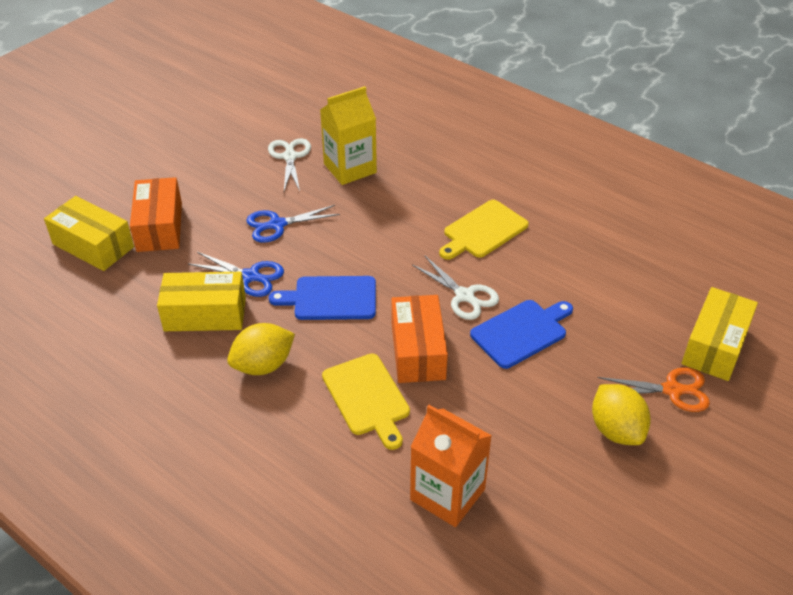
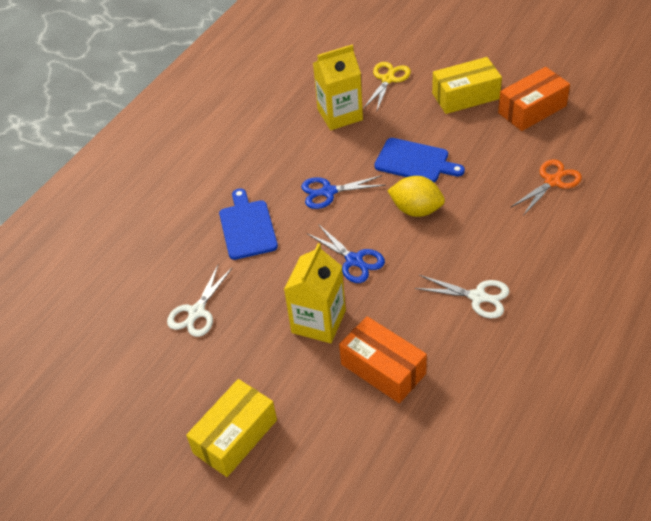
orange carton: 1 -> 0
yellow box: 3 -> 2
yellow carton: 1 -> 2
yellow cutting board: 2 -> 0
yellow lemon: 2 -> 1
yellow scissors: 0 -> 1

